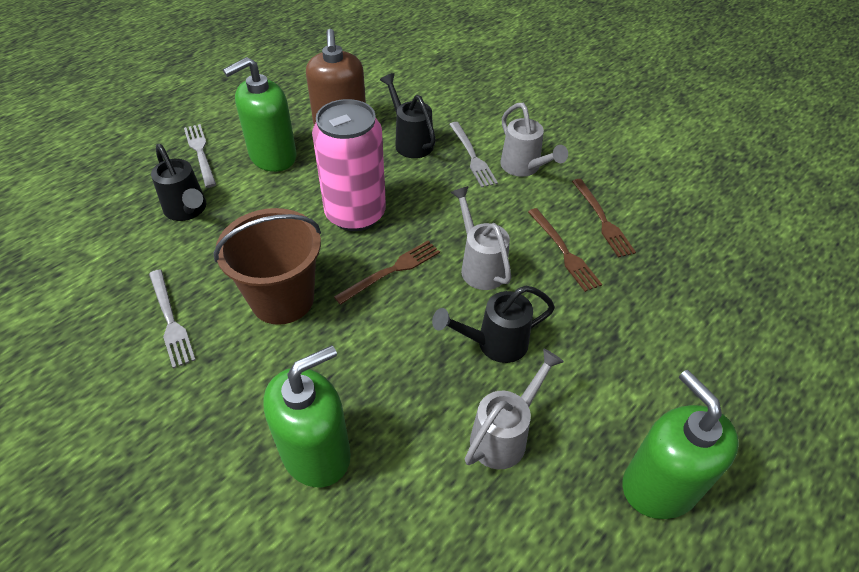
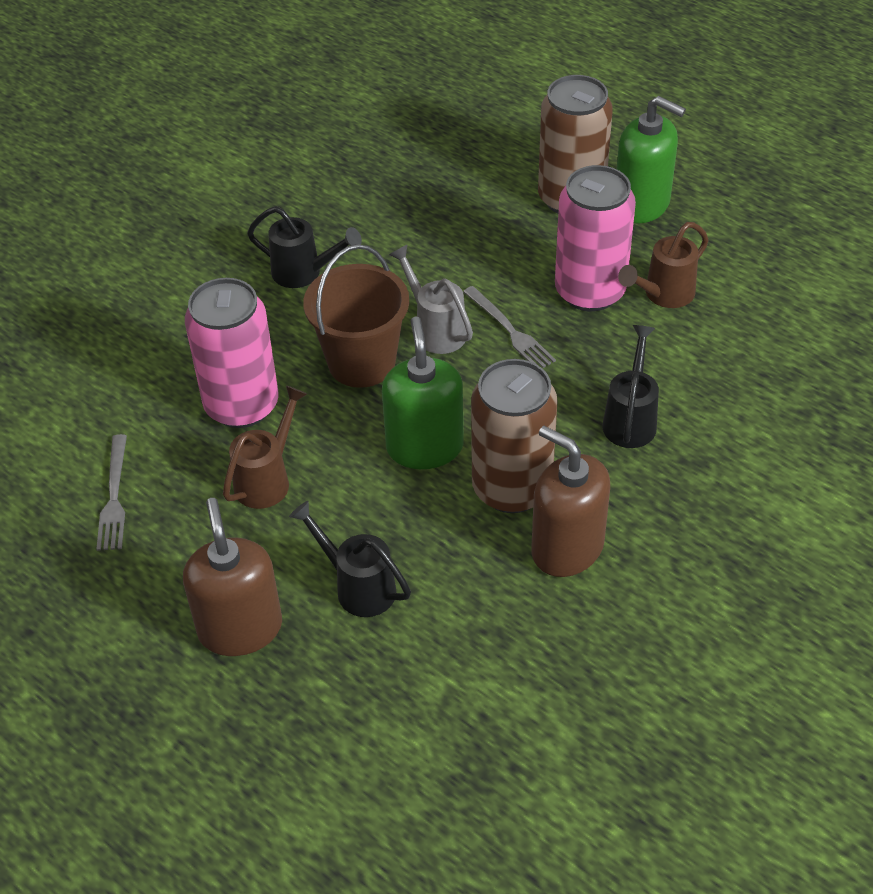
brown can: 0 -> 2
brown fork: 3 -> 0
brown soap dispenser: 1 -> 2
brown watering can: 0 -> 2
green soap dispenser: 3 -> 2
grey fork: 3 -> 2
grey watering can: 3 -> 1
pink can: 1 -> 2

